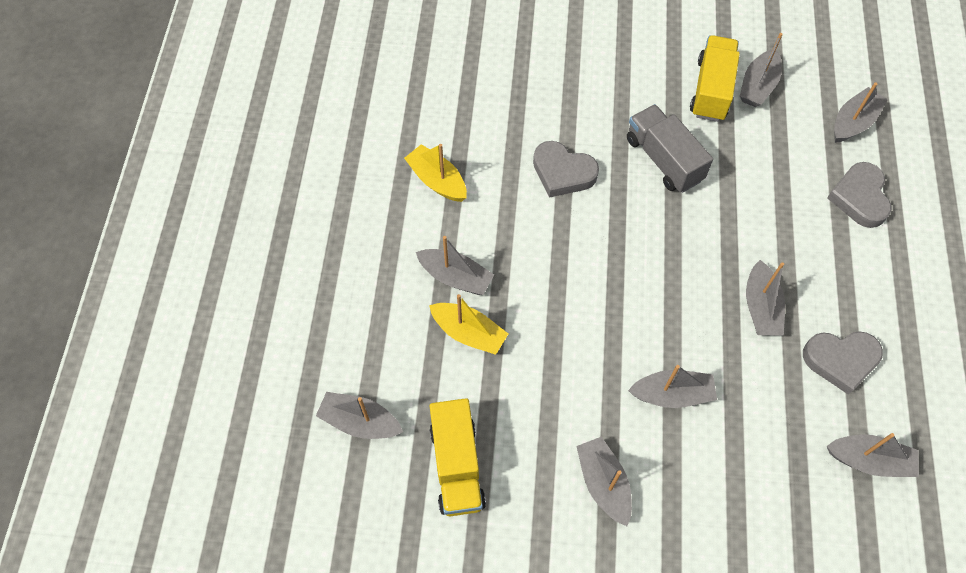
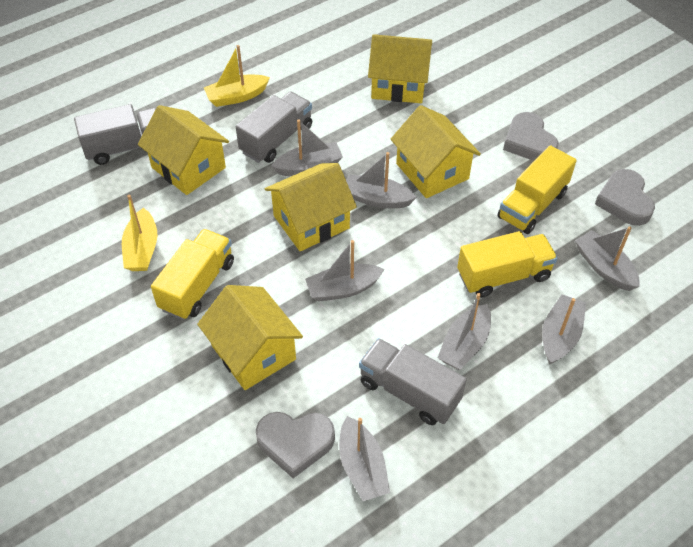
grey boat: 8 -> 7
grey truck: 1 -> 3
yellow house: 0 -> 5
yellow truck: 2 -> 3

